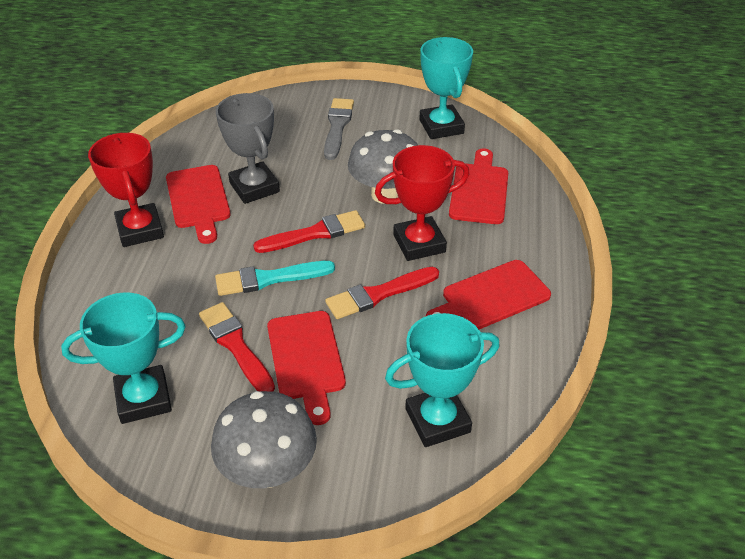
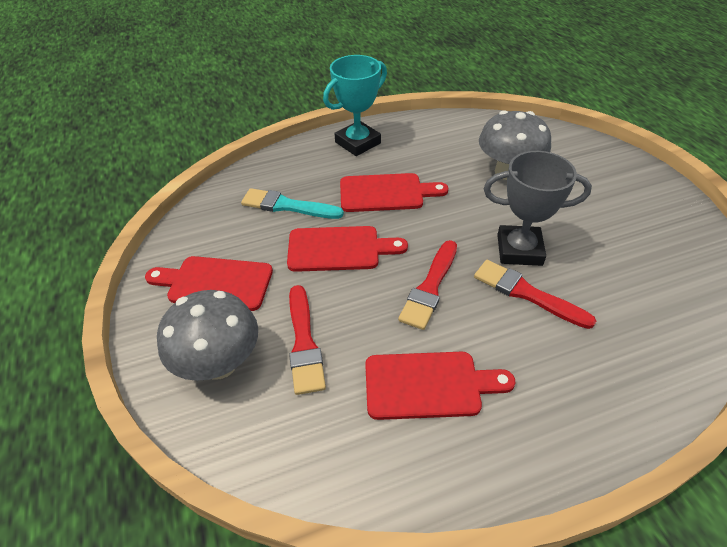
grey brush: 1 -> 0
red trophy: 2 -> 0
turquoise trophy: 3 -> 1

